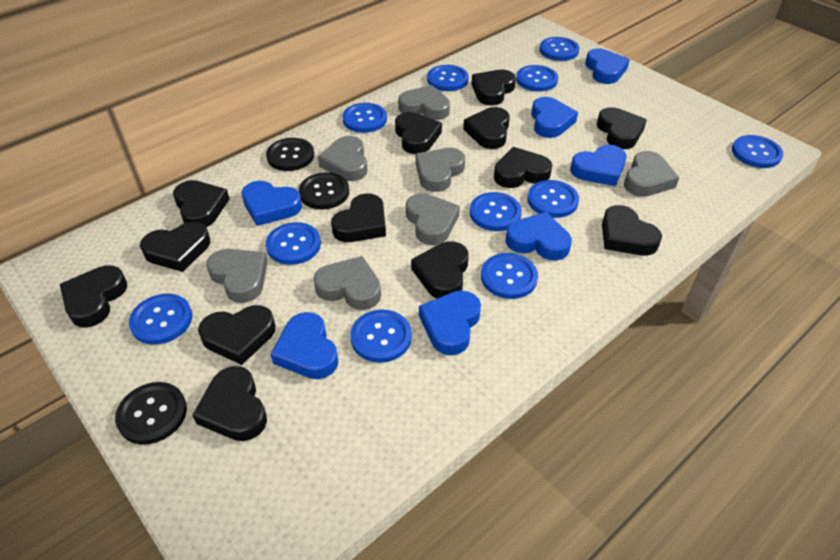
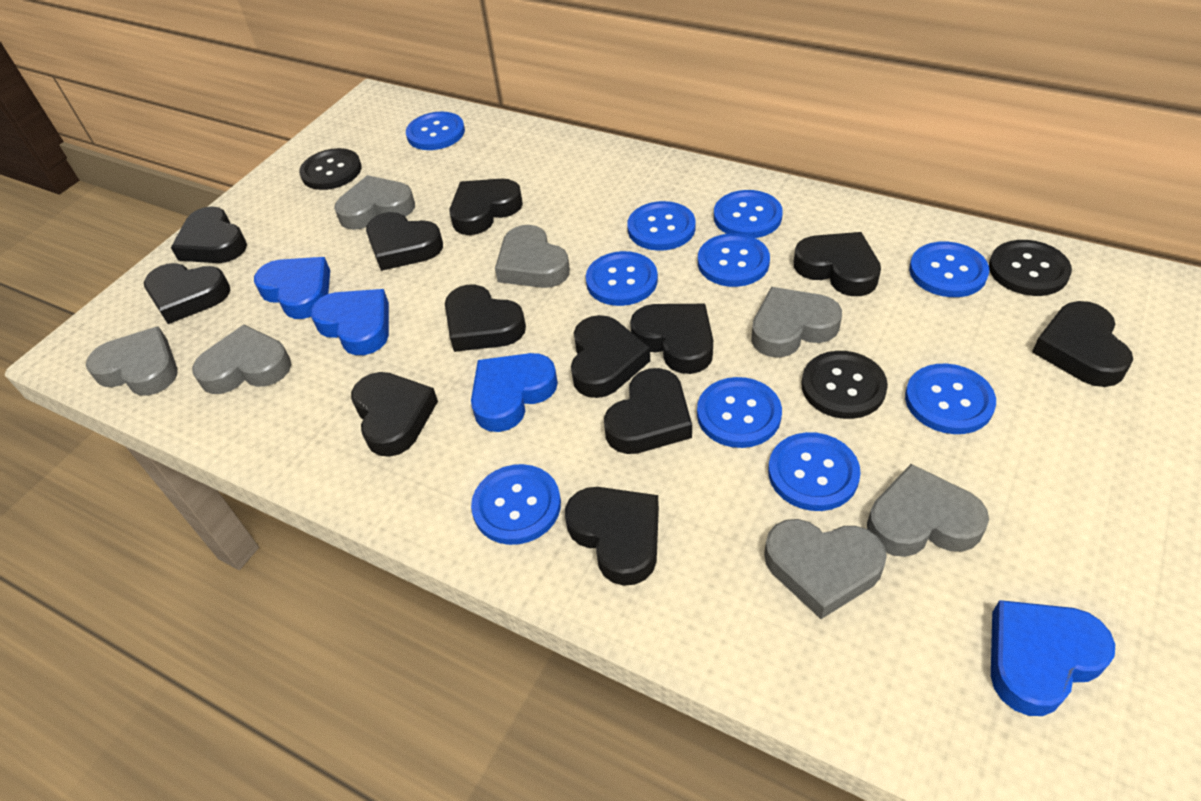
black heart: 13 -> 12
blue button: 11 -> 10
blue heart: 7 -> 4

